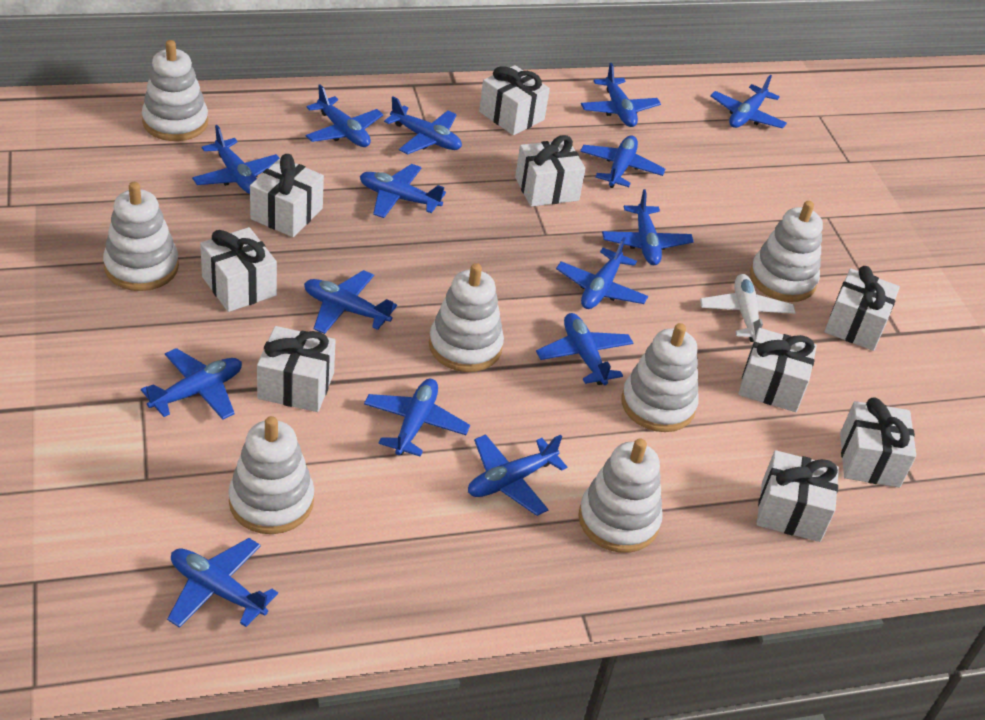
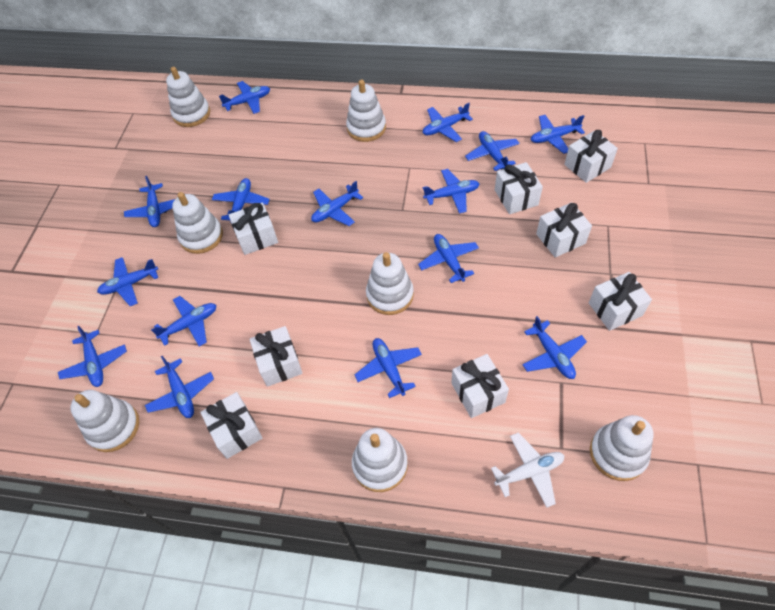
white gift: 9 -> 8

